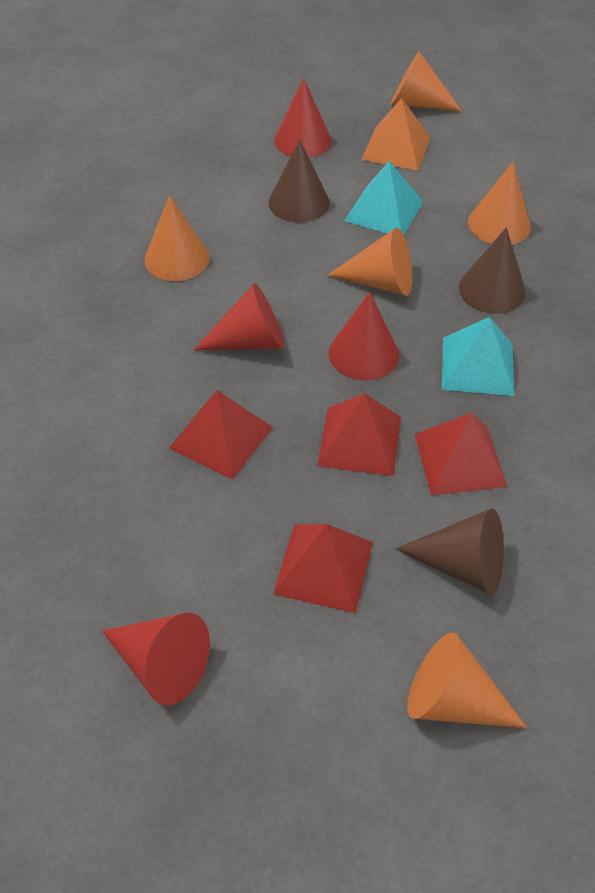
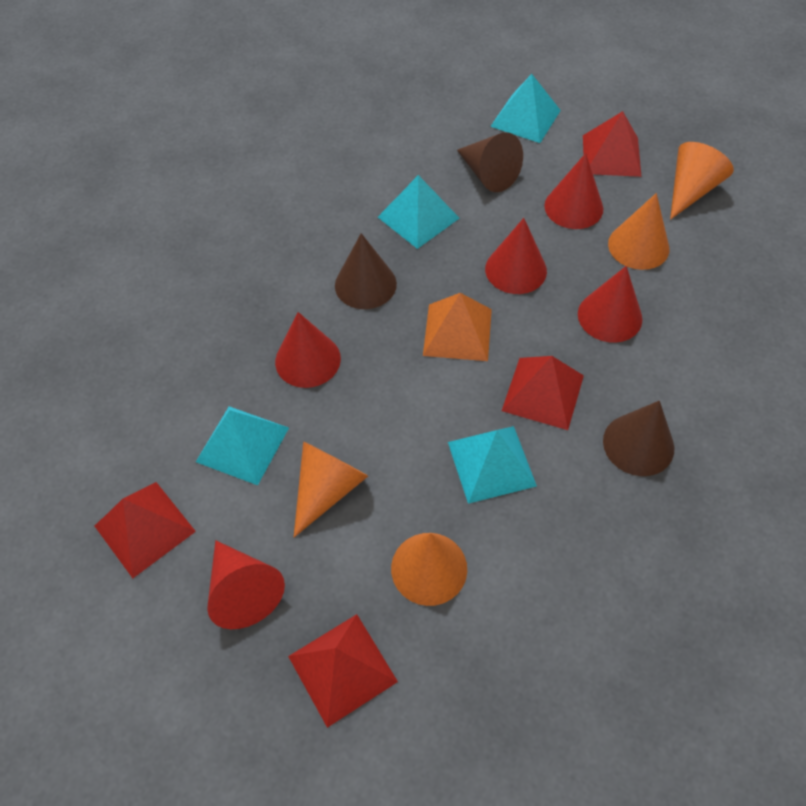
orange cone: 5 -> 4
red cone: 4 -> 5
turquoise pyramid: 2 -> 4

